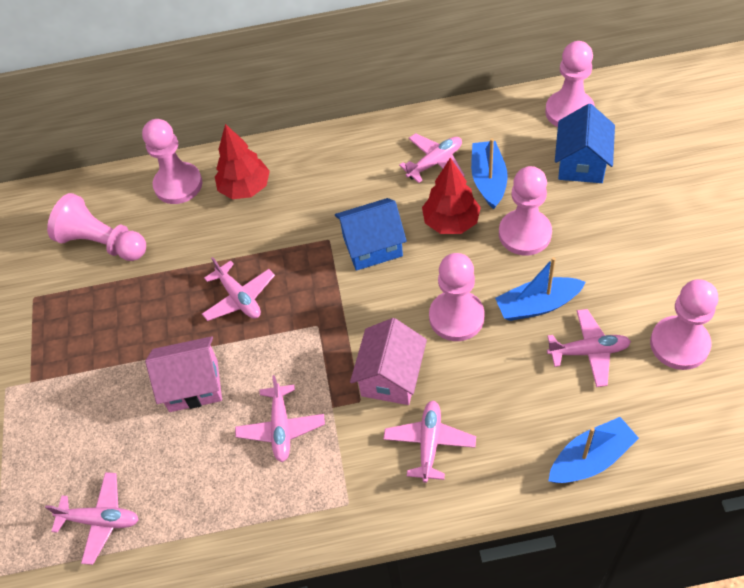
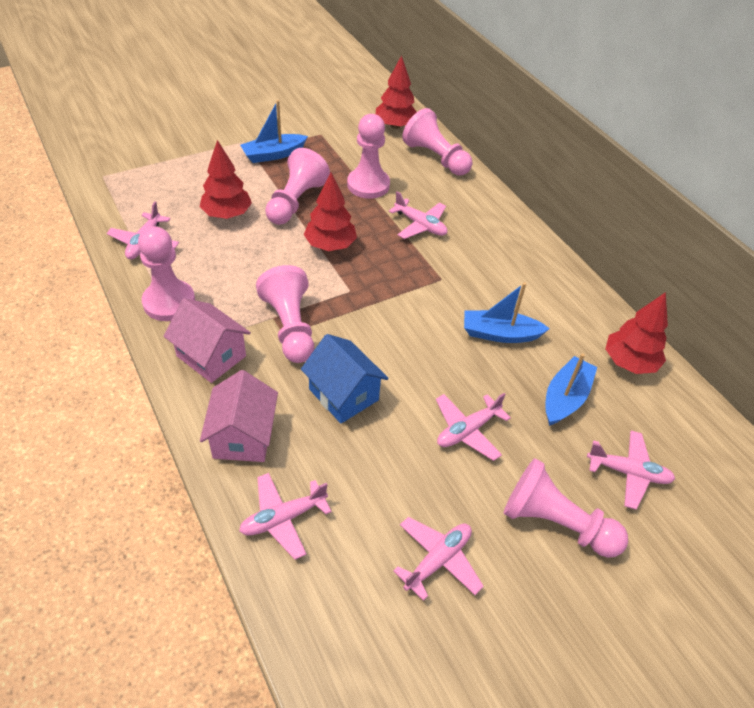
blue house: 2 -> 1
red tree: 2 -> 4

